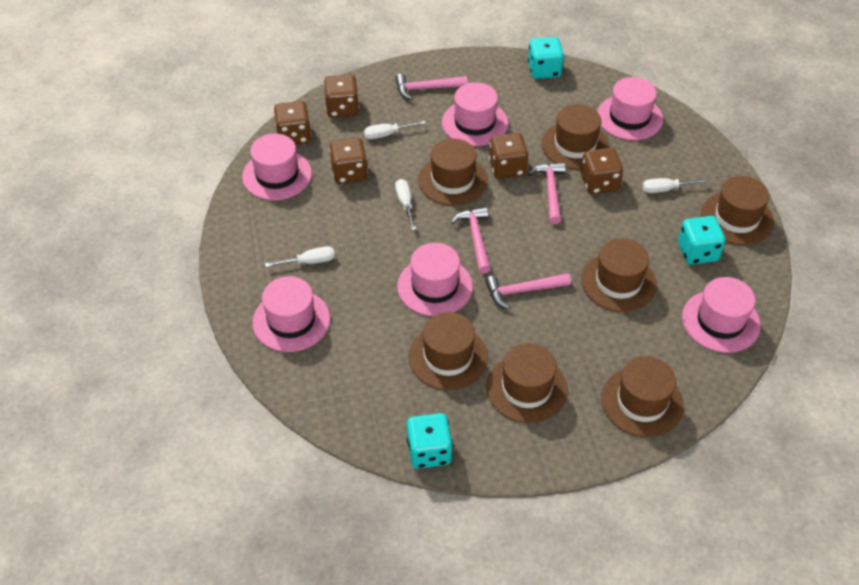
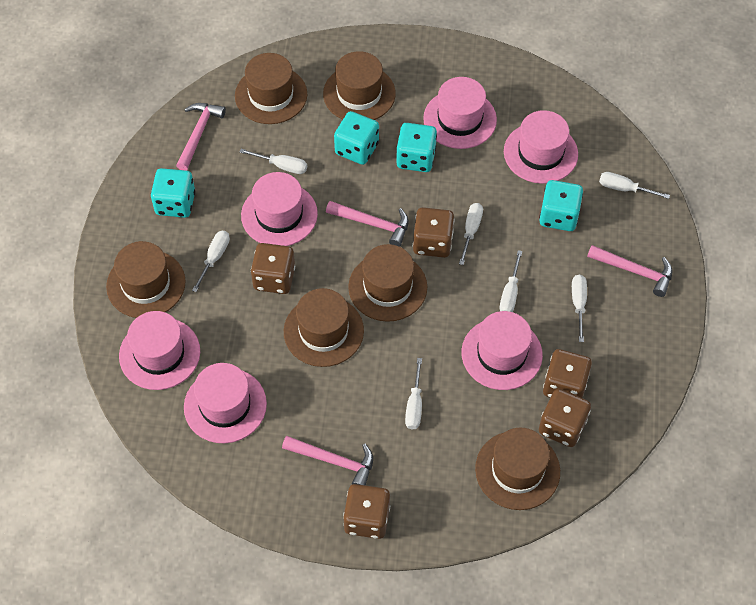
brown hat: 7 -> 6
turquoise dice: 3 -> 4
white screwdriver: 4 -> 7

